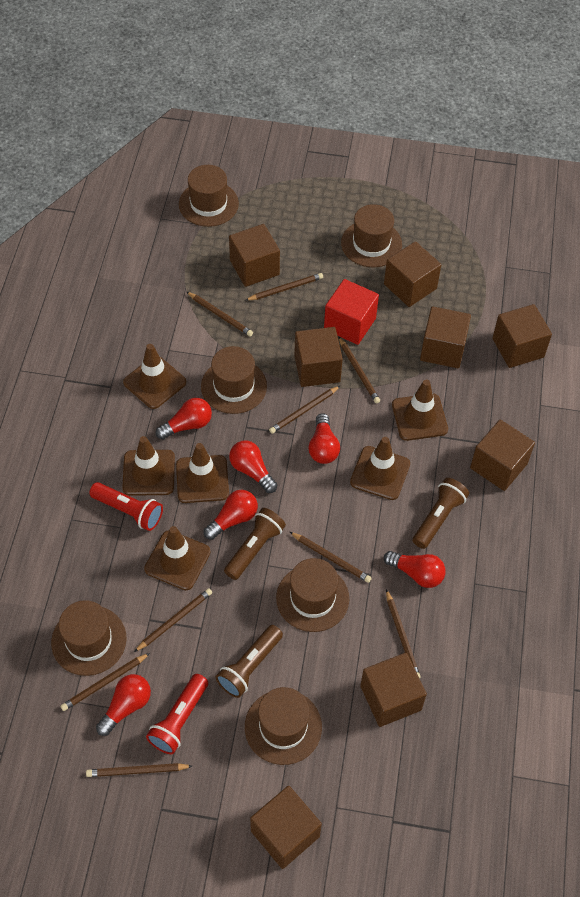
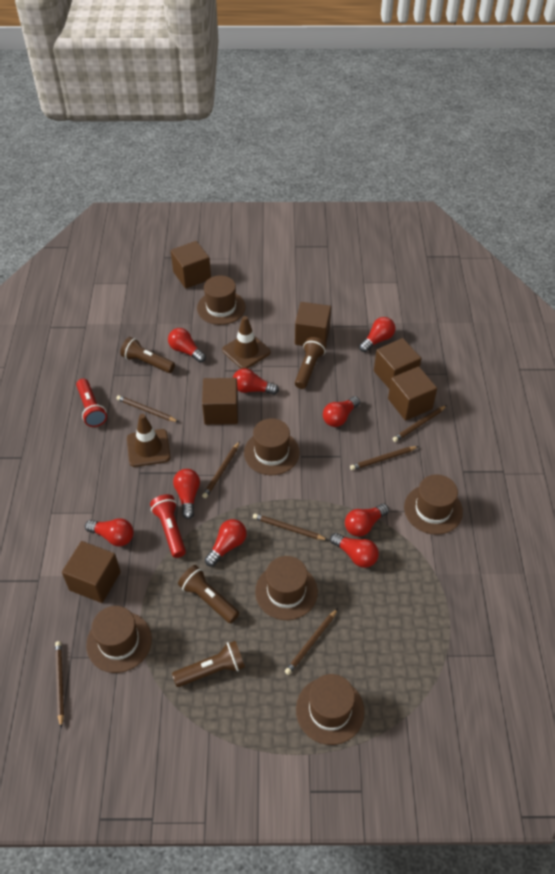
brown cube: 8 -> 6
brown flashlight: 3 -> 4
brown pencil: 9 -> 7
brown traffic cone: 6 -> 2
red cube: 1 -> 0
red light bulb: 6 -> 9

